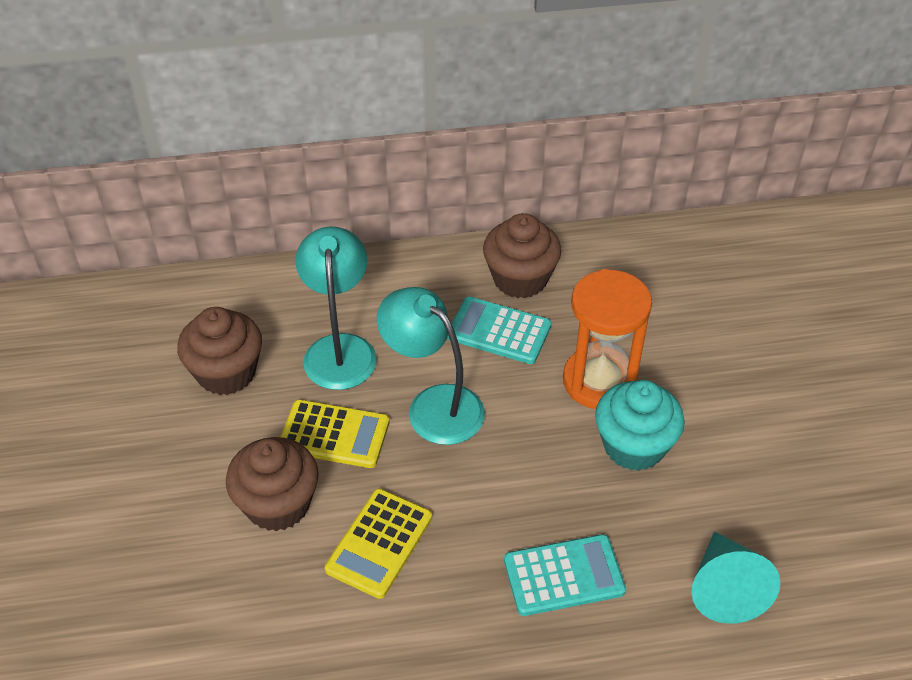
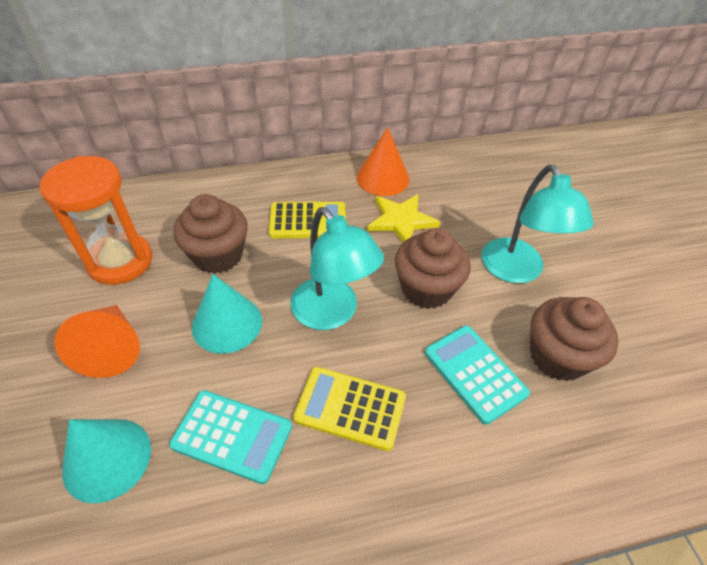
orange cone: 0 -> 2
turquoise cone: 1 -> 2
turquoise cupcake: 1 -> 0
yellow star: 0 -> 1

